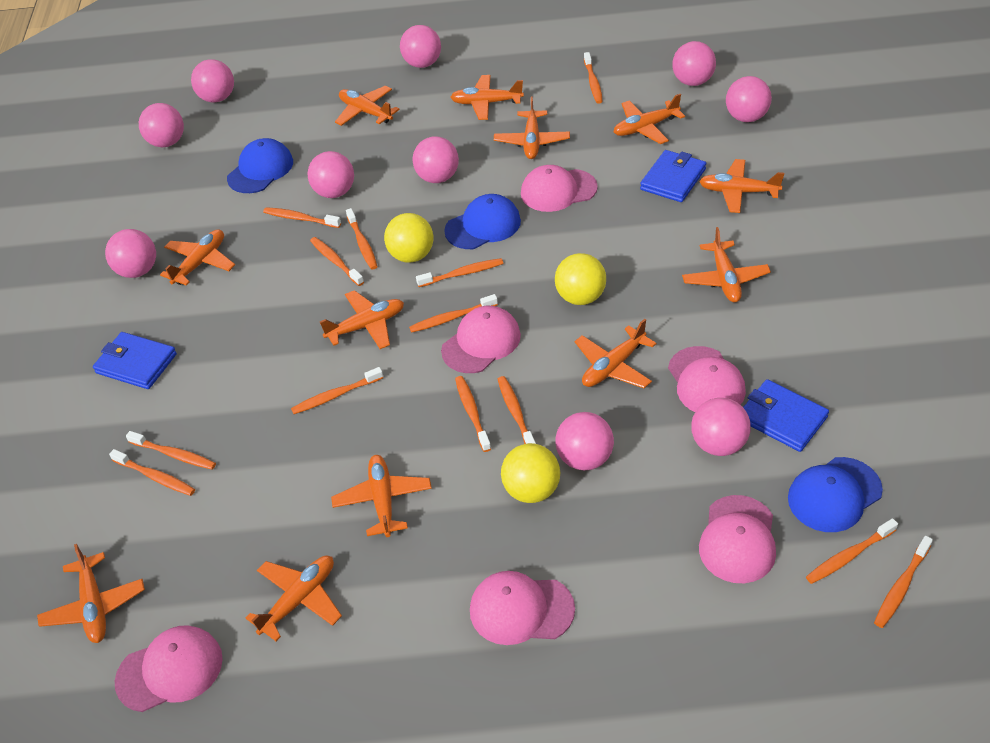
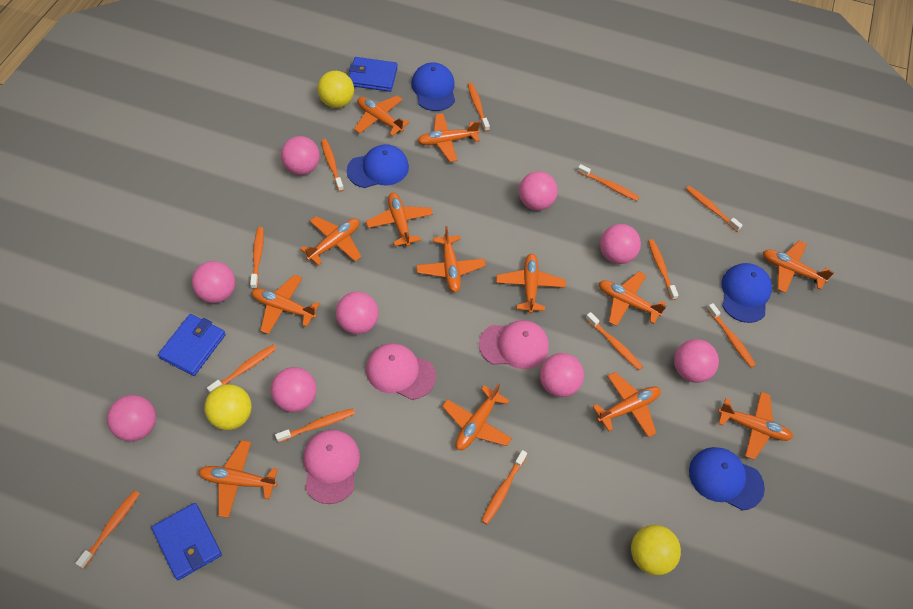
blue cap: 3 -> 4
orange plane: 12 -> 13
orange toothbrush: 13 -> 12
pink ball: 10 -> 9
pink cap: 6 -> 3

